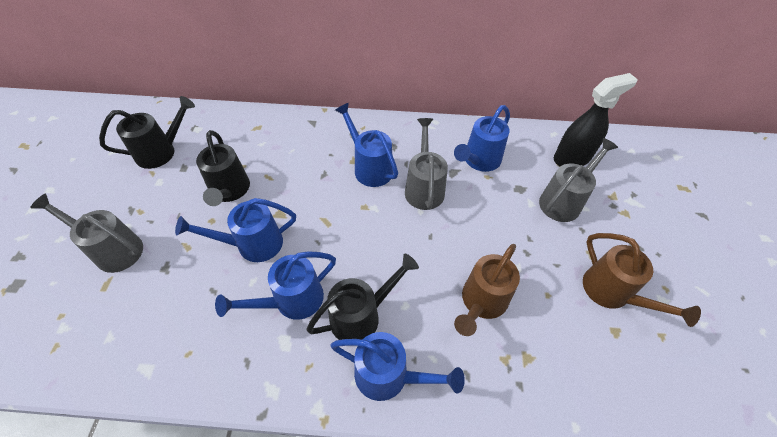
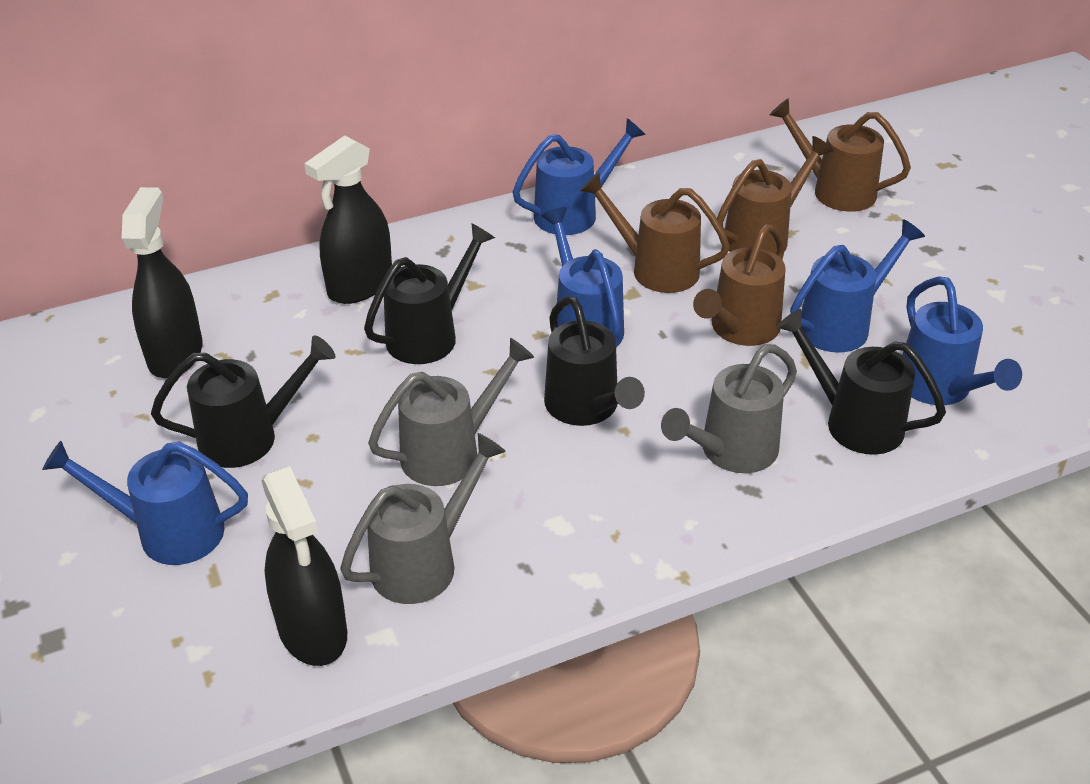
black spray bottle: 1 -> 3
black watering can: 3 -> 4
brown watering can: 2 -> 4

